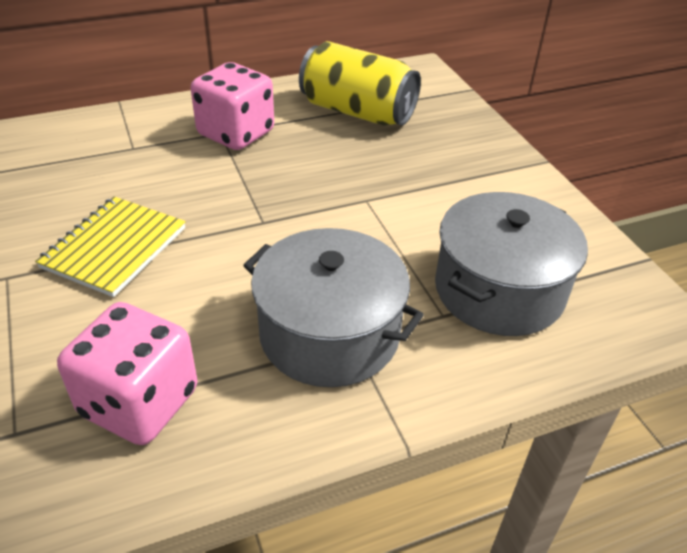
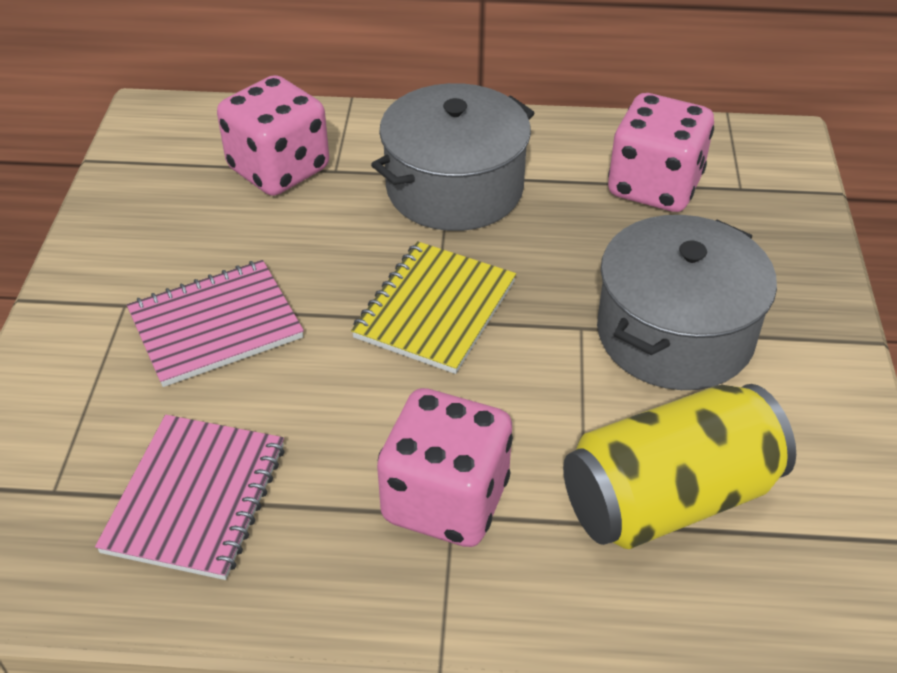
pink dice: 2 -> 3
pink notebook: 0 -> 2

